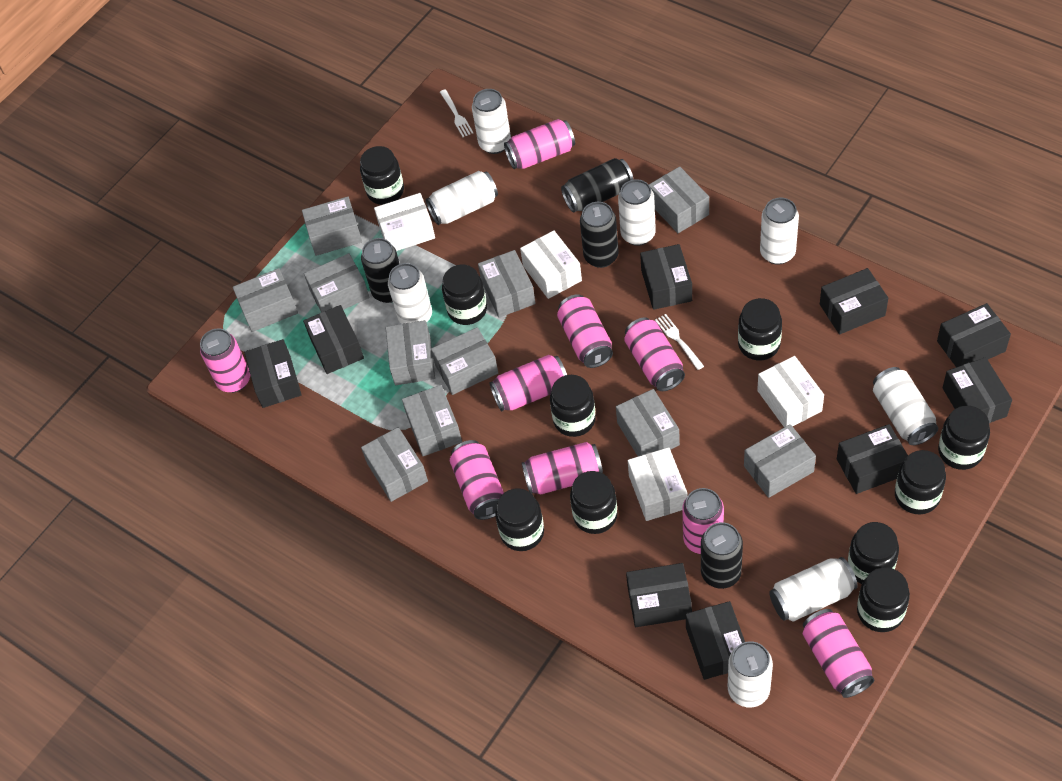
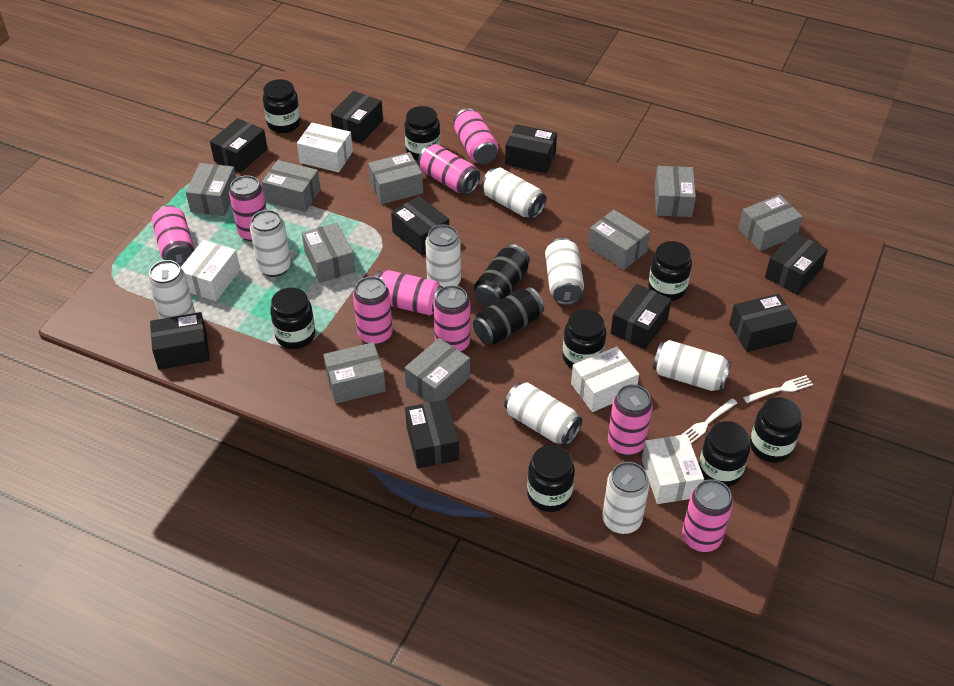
black can: 4 -> 2
black jar: 10 -> 8
grey box: 11 -> 9

